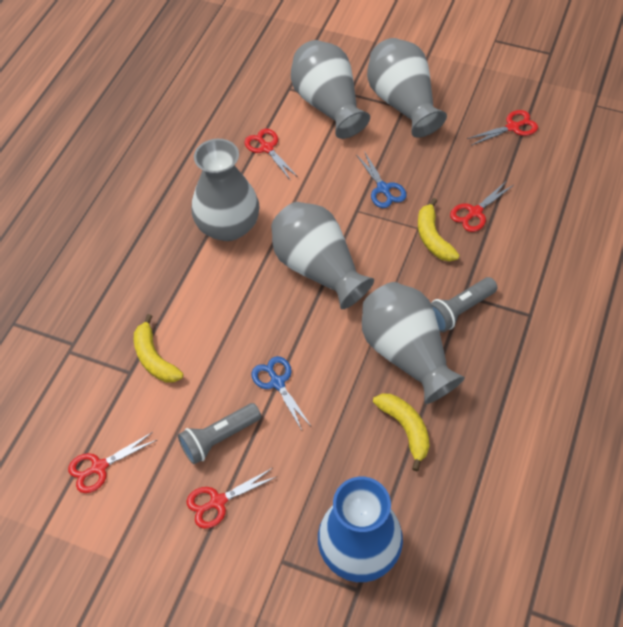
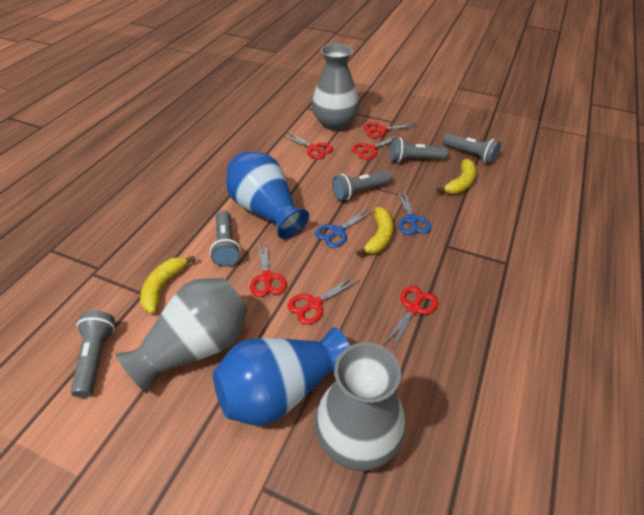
blue vase: 1 -> 2
grey flashlight: 2 -> 5
grey vase: 5 -> 3
red scissors: 5 -> 6

